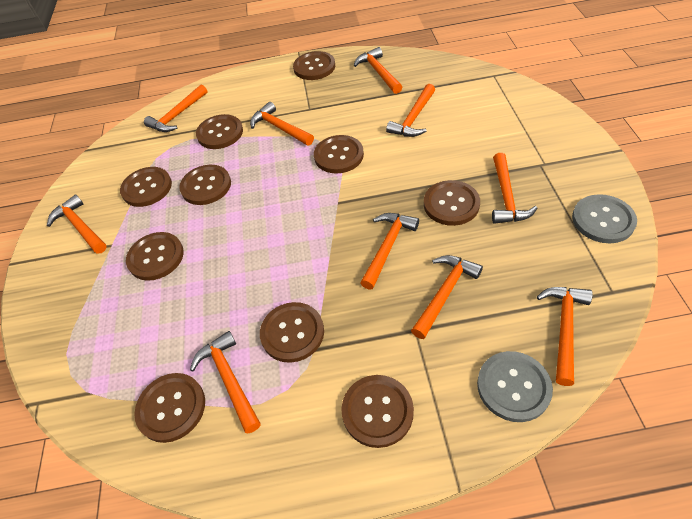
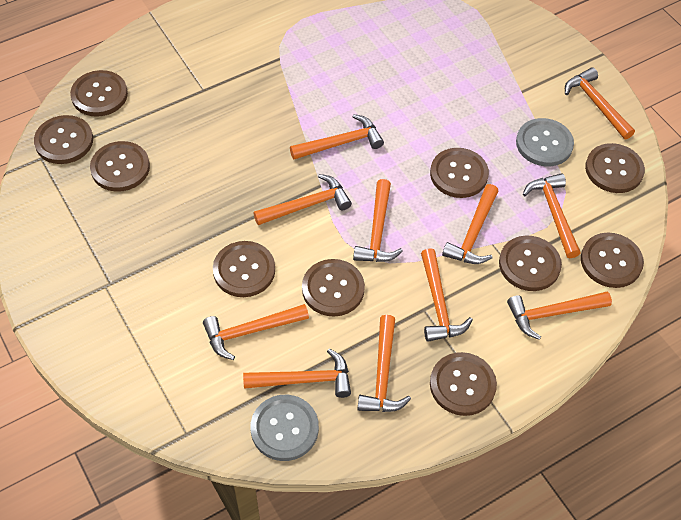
orange hammer: 10 -> 11

